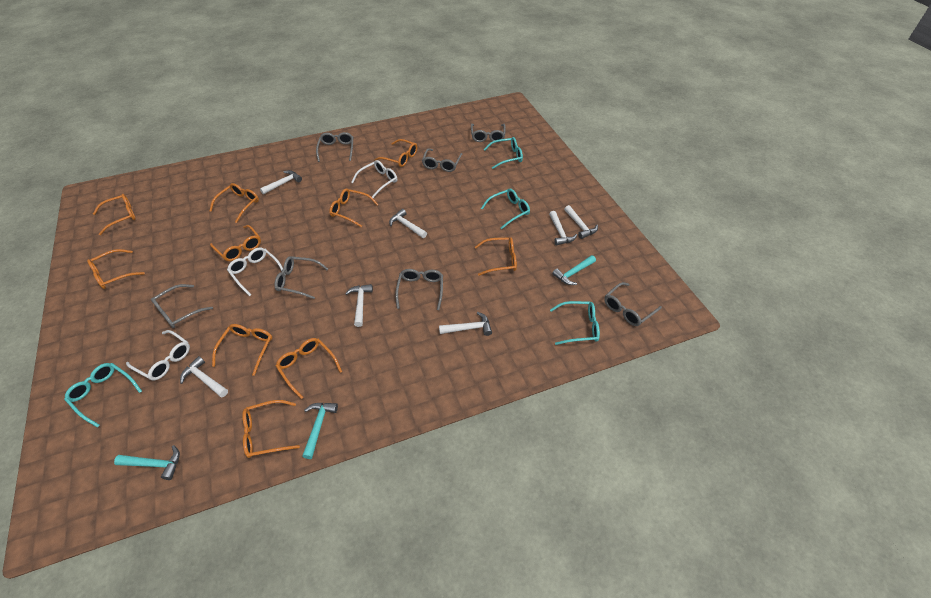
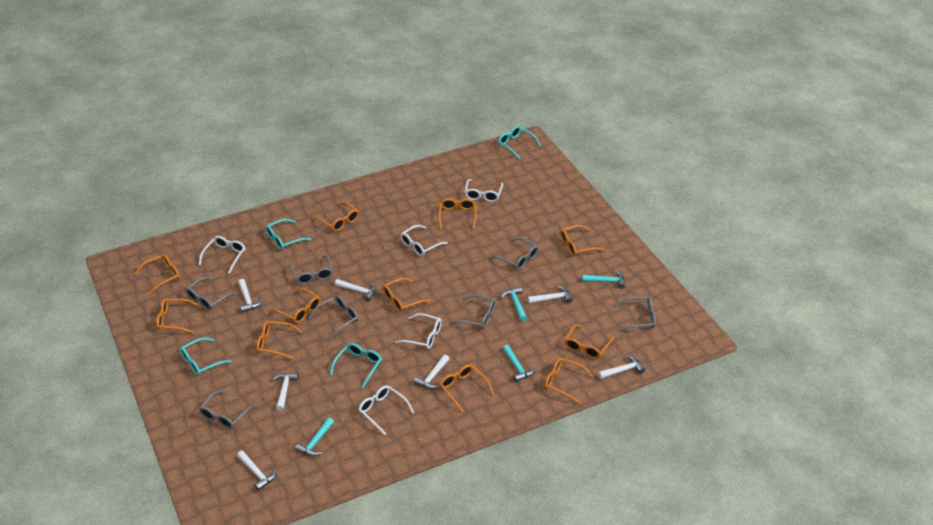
orange glasses: 10 -> 11
turquoise hammer: 3 -> 4
white glasses: 3 -> 5

